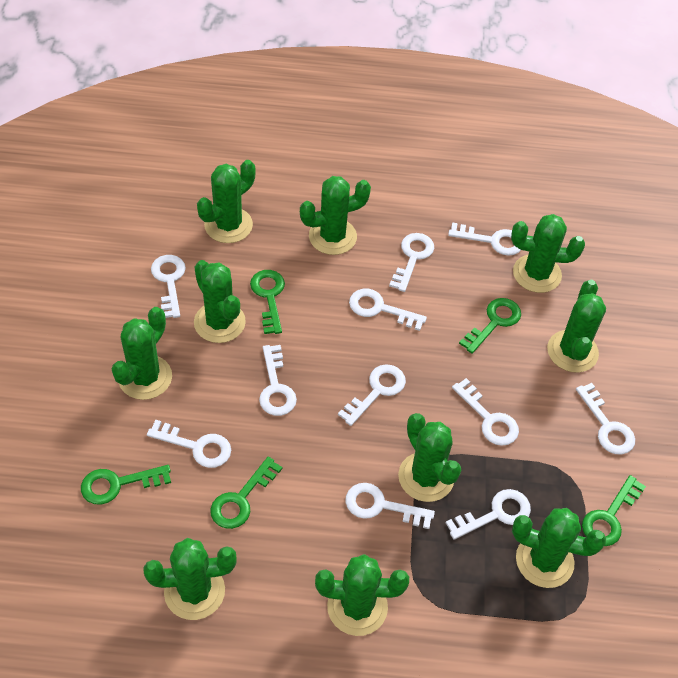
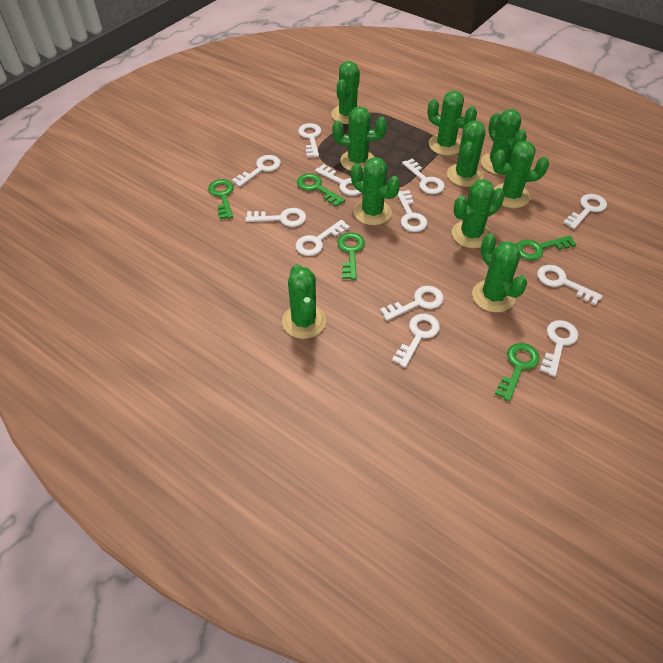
white key: 11 -> 12

